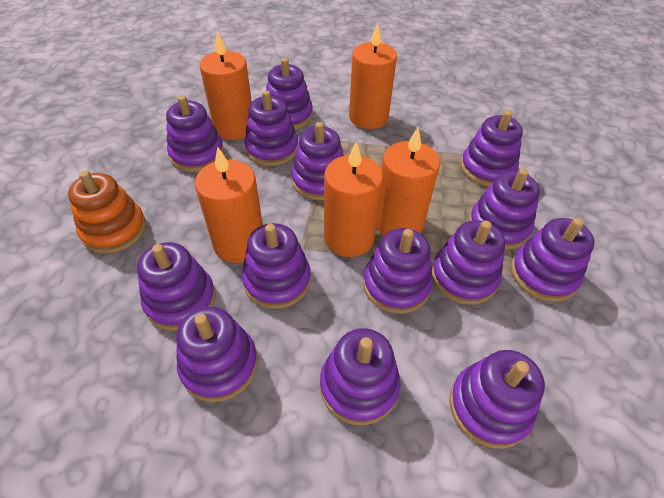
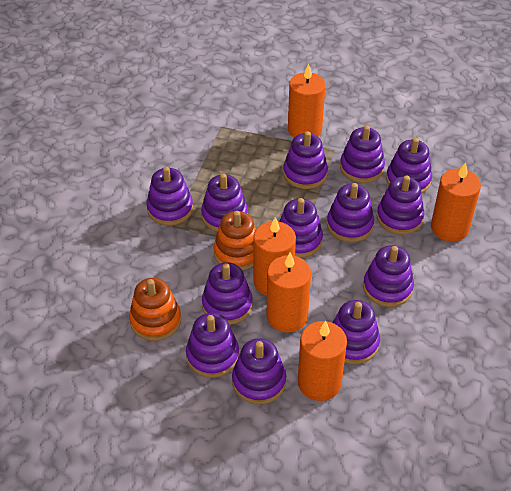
orange stacking toy: 1 -> 2
purple stacking toy: 14 -> 13

